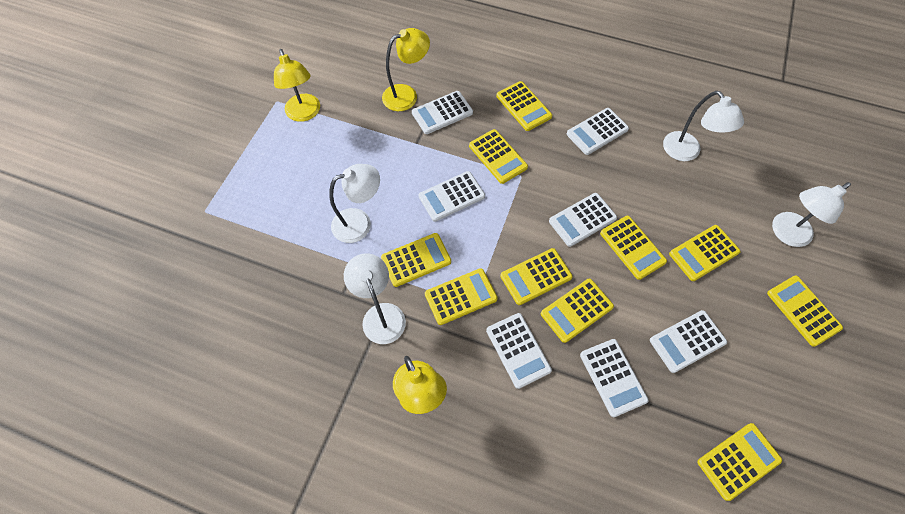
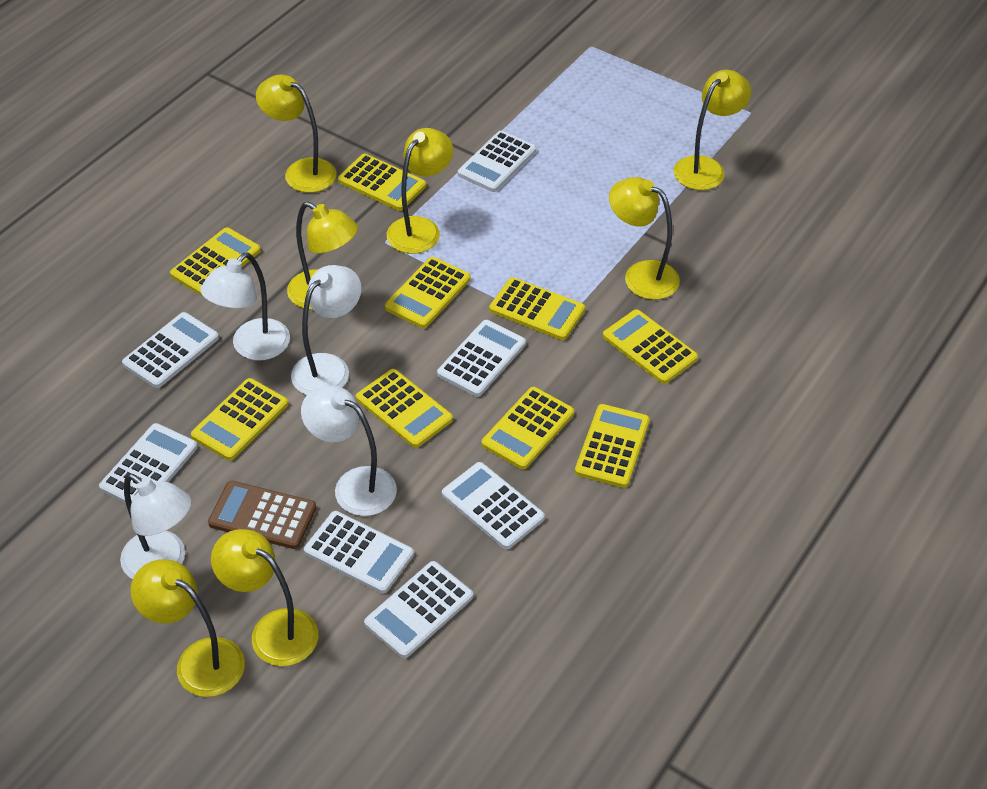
brown calculator: 0 -> 1
yellow calculator: 10 -> 9
yellow lamp: 3 -> 7

